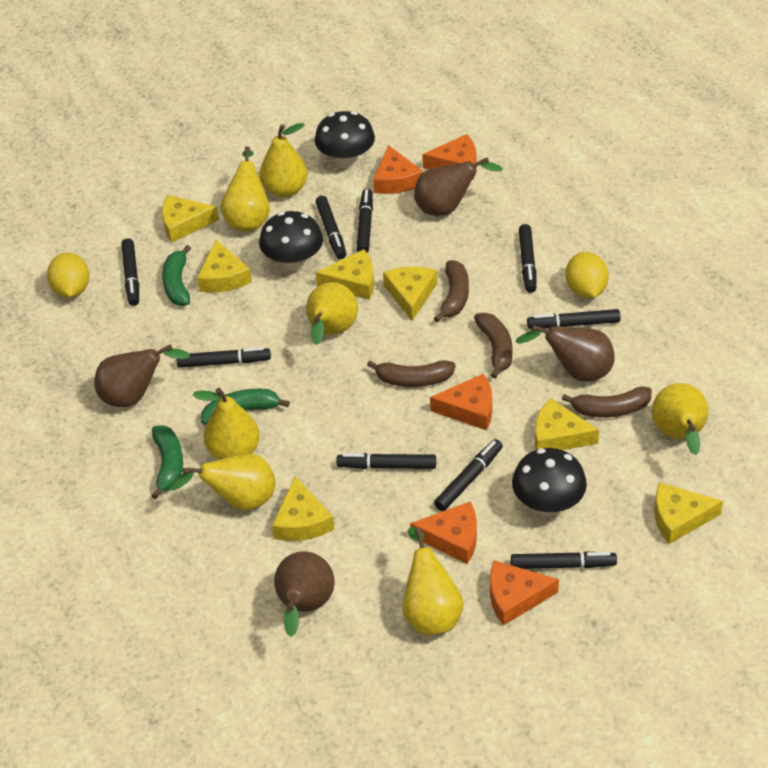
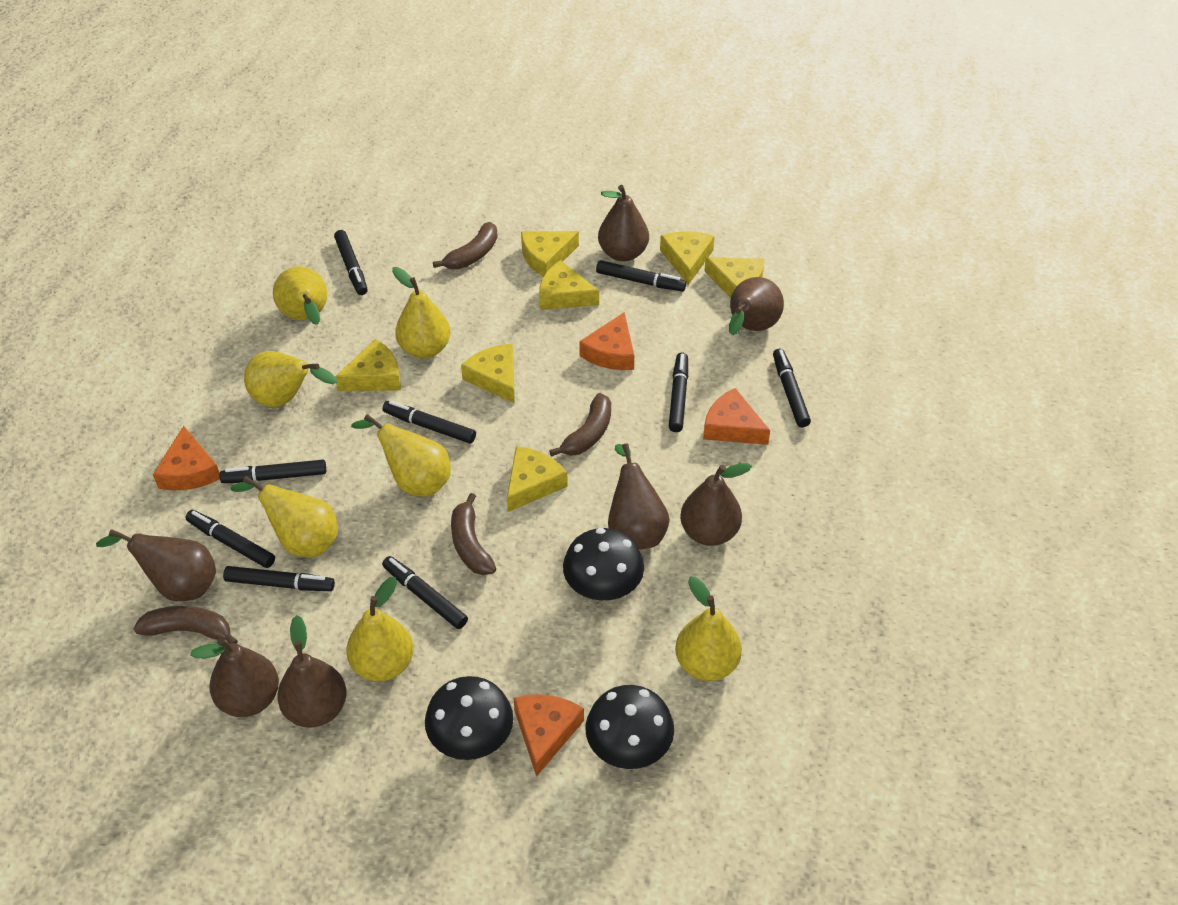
brown pear: 4 -> 7
green banana: 3 -> 0
orange cheese: 5 -> 4
yellow lemon: 2 -> 0

